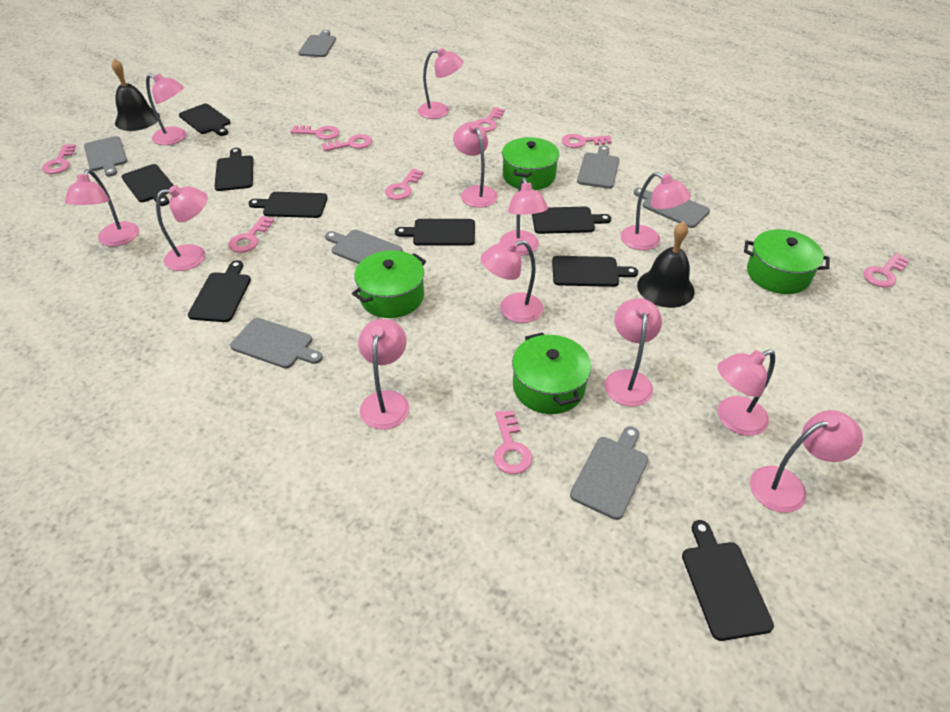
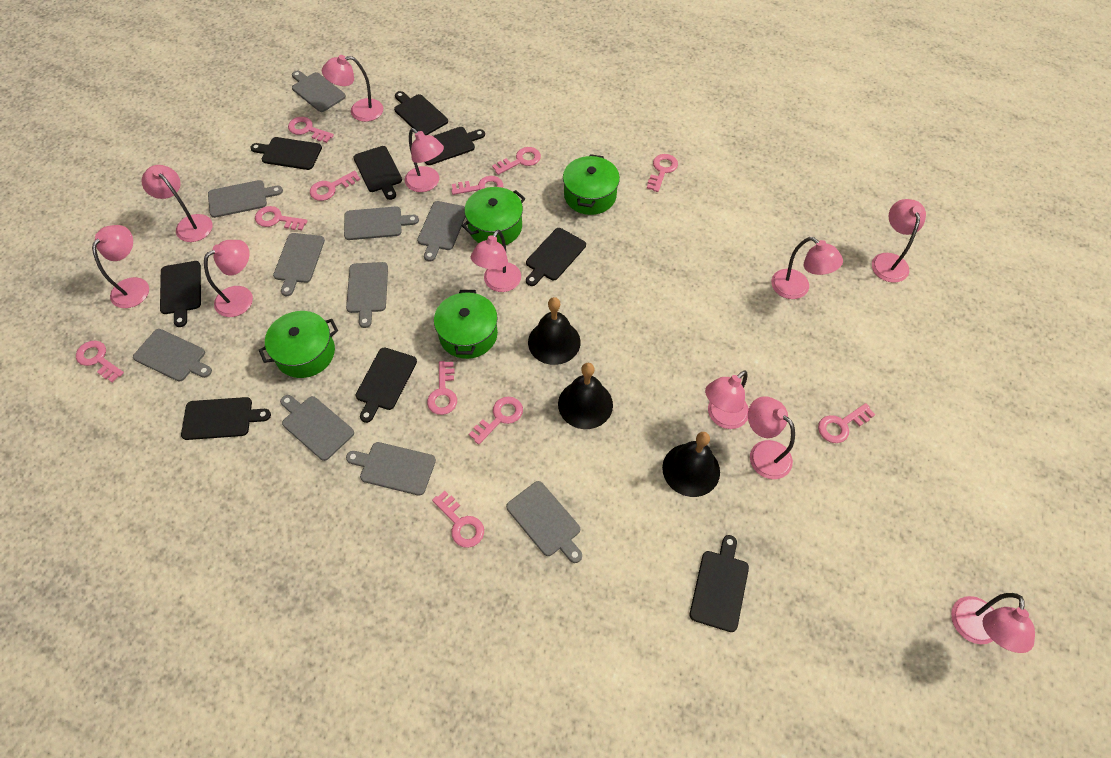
black bell: 2 -> 3
grey cutting board: 7 -> 10
pink key: 9 -> 11
pink lamp: 12 -> 11

